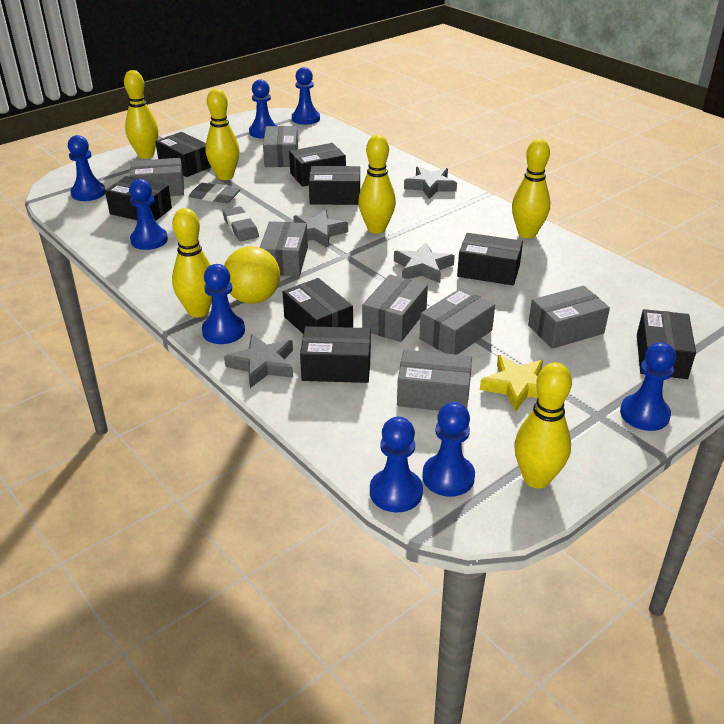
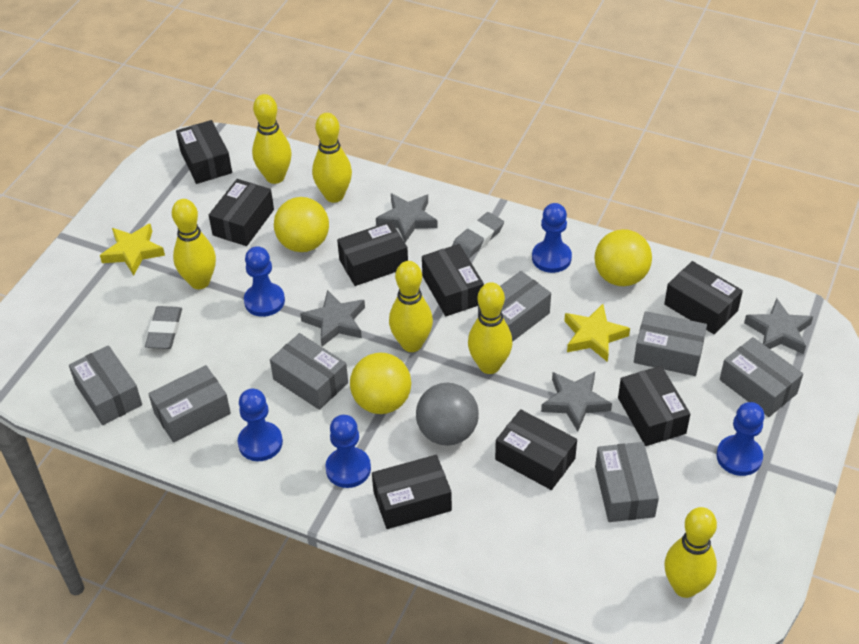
blue pawn: 8 -> 5
grey ball: 0 -> 1
yellow ball: 1 -> 3
yellow star: 1 -> 2

